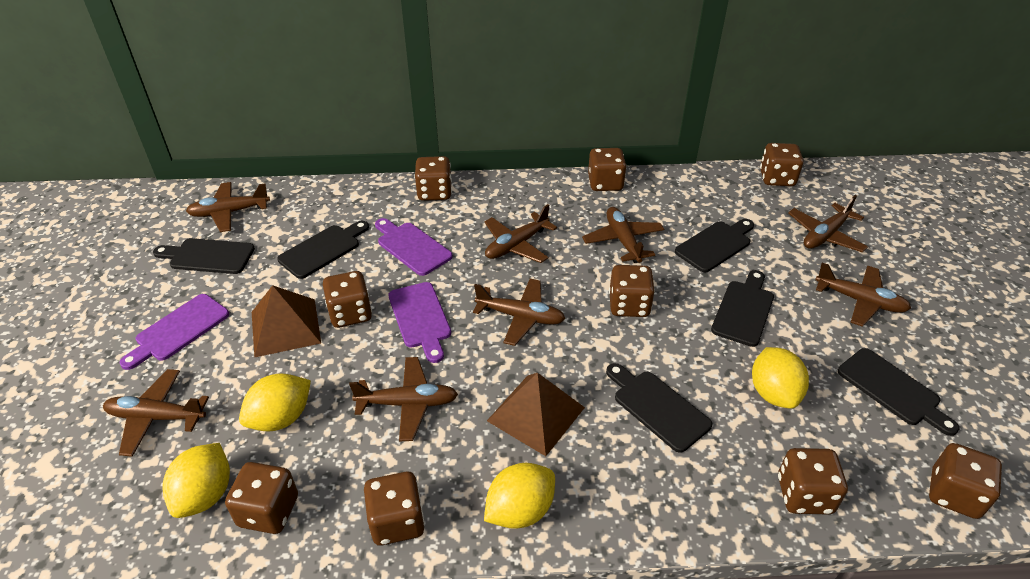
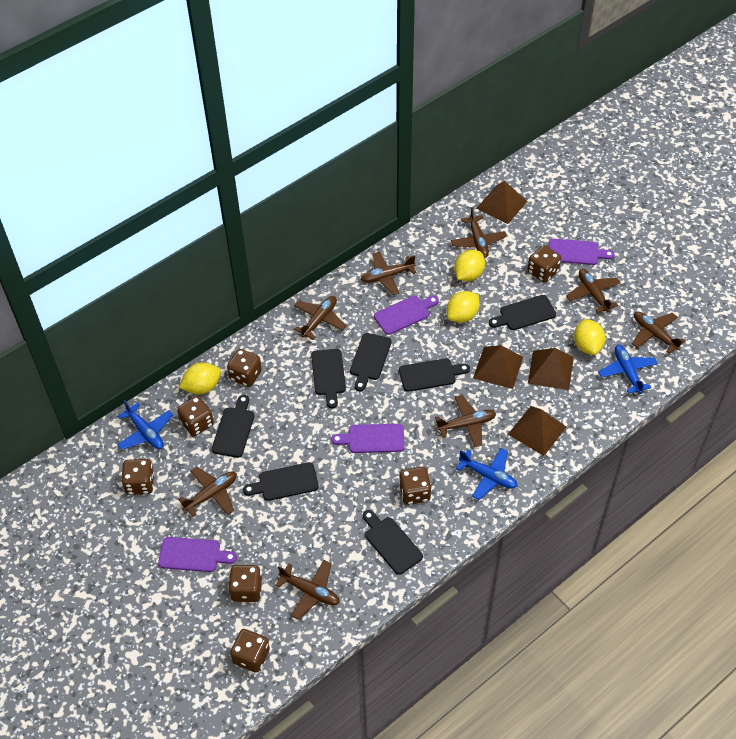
black cutting board: 6 -> 7
blue plane: 0 -> 3
brown dice: 9 -> 7
brown pyramid: 2 -> 4
purple cutting board: 3 -> 4

